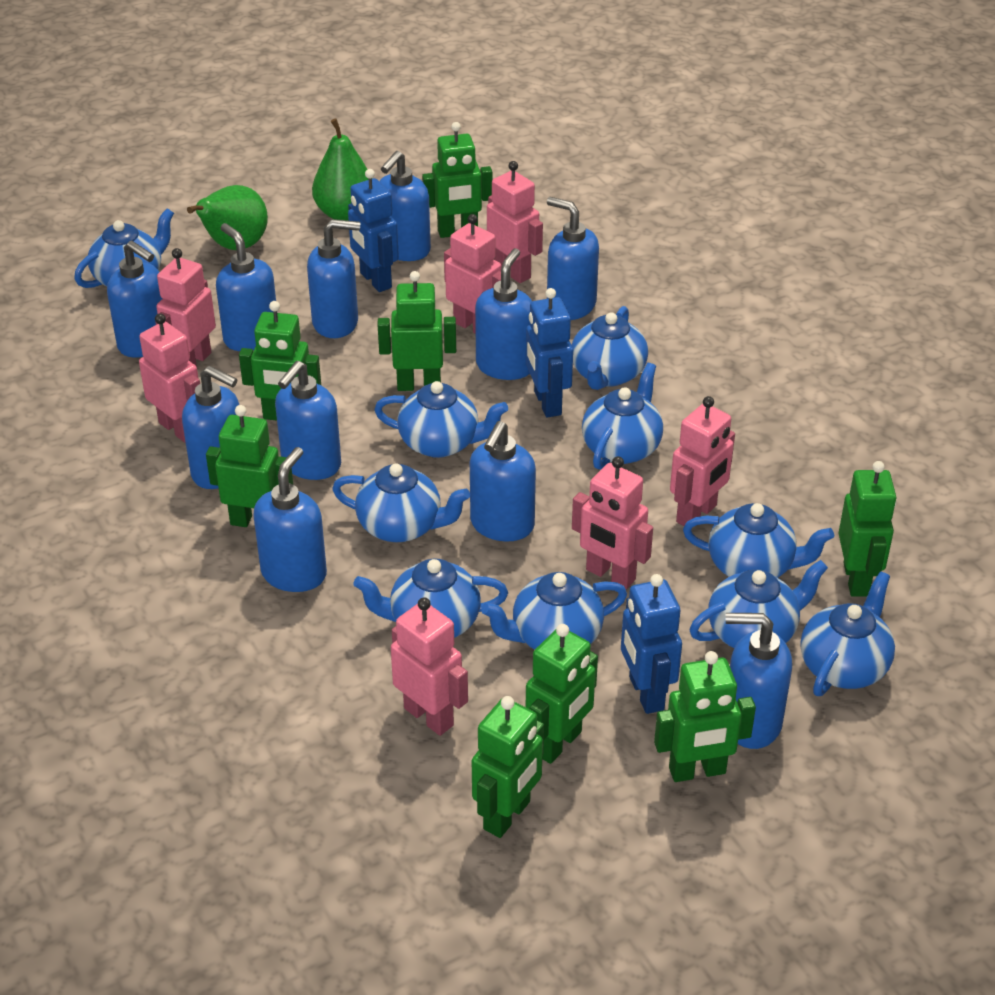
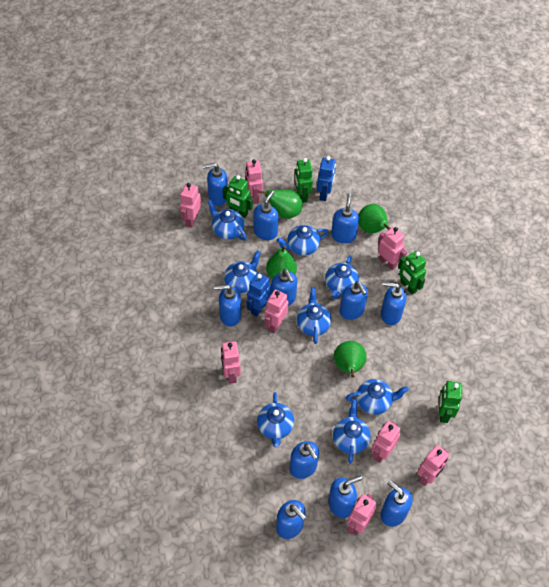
blue robot: 3 -> 2
blue teapot: 10 -> 8
green pear: 2 -> 4
green robot: 8 -> 4
pink robot: 7 -> 8

